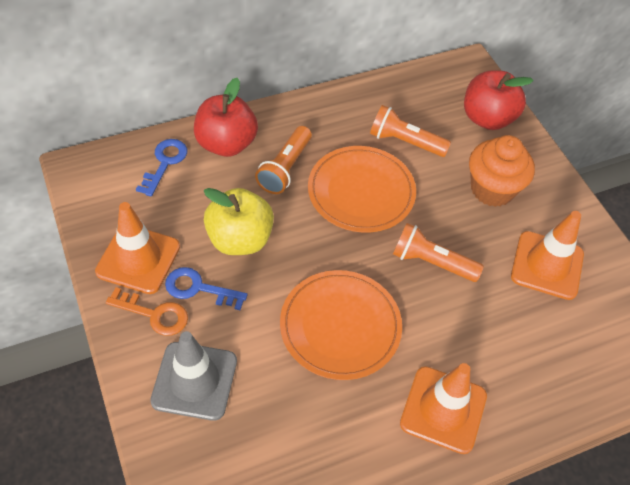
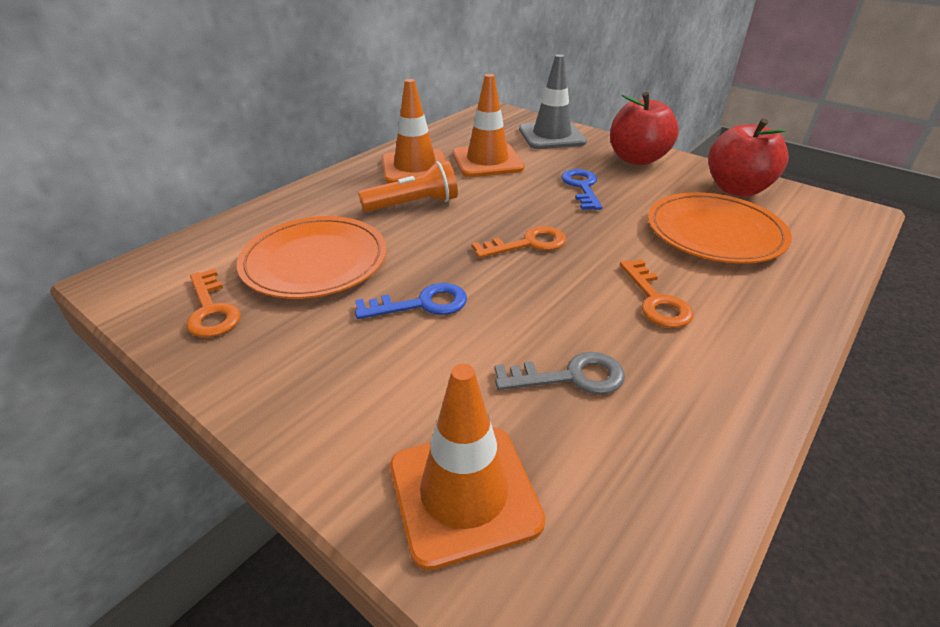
grey key: 0 -> 1
orange cupcake: 1 -> 0
orange flashlight: 3 -> 1
orange key: 1 -> 3
yellow apple: 1 -> 0

